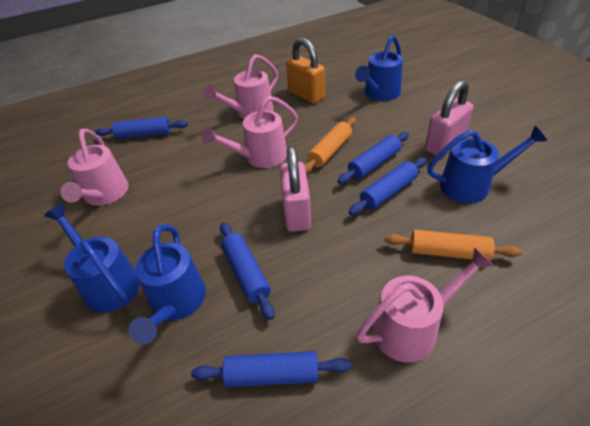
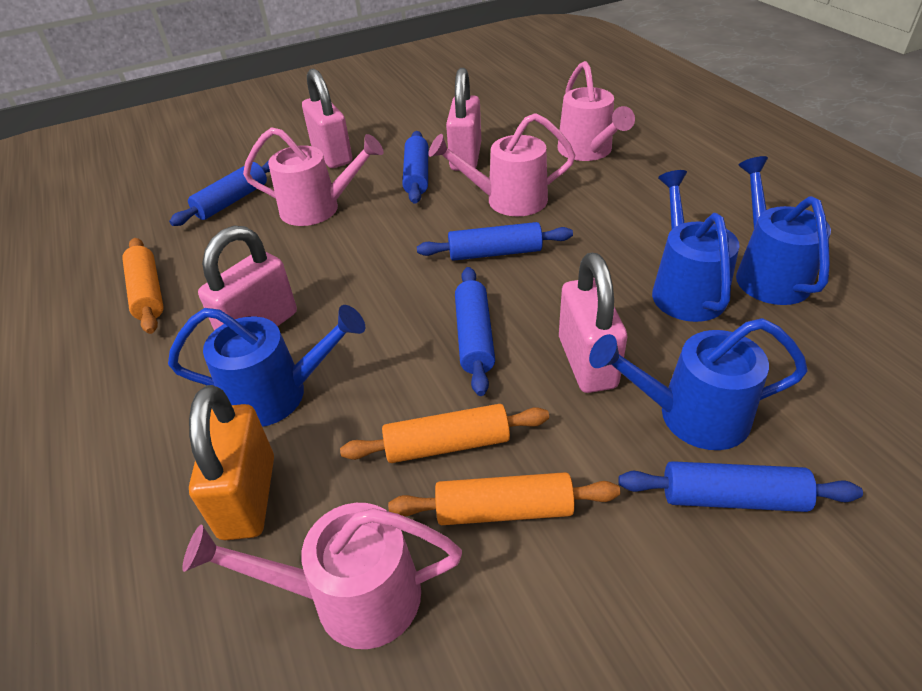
orange rolling pin: 2 -> 3
pink padlock: 2 -> 4

